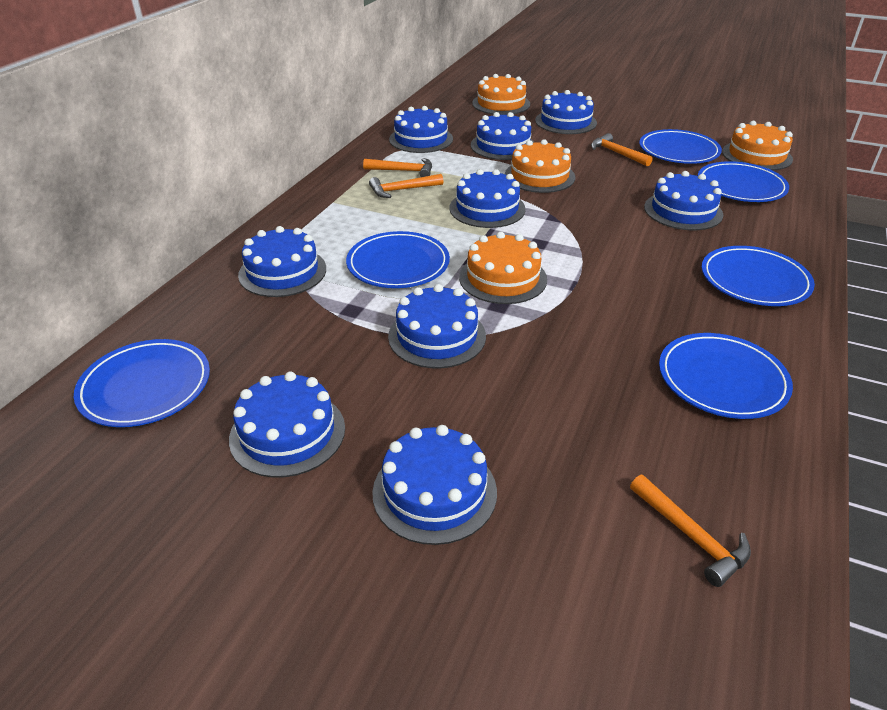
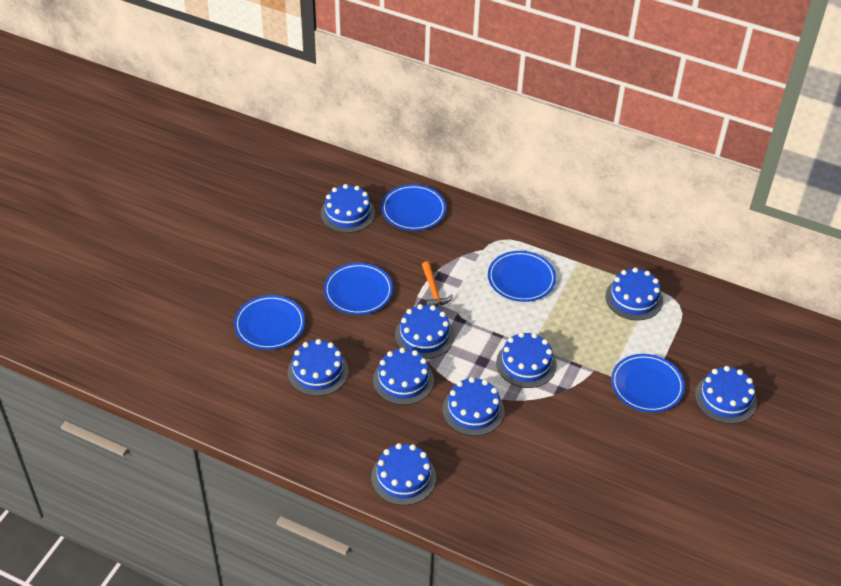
blue plate: 6 -> 5
orange cake: 4 -> 0
orange hammer: 4 -> 1

